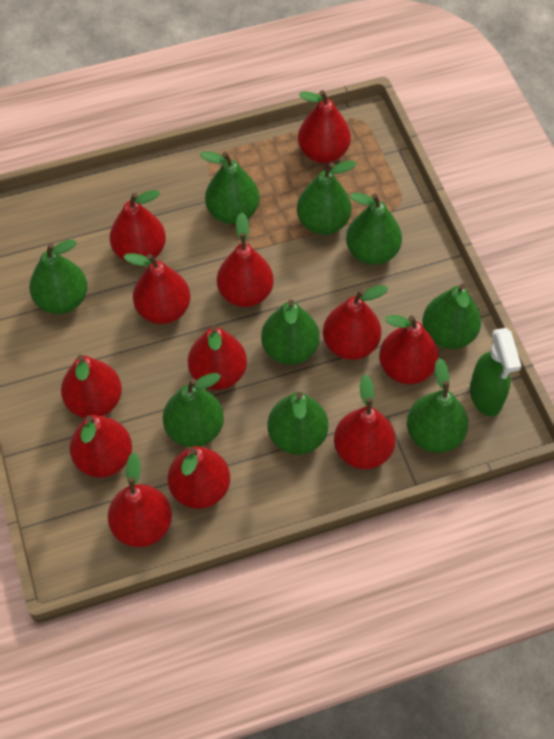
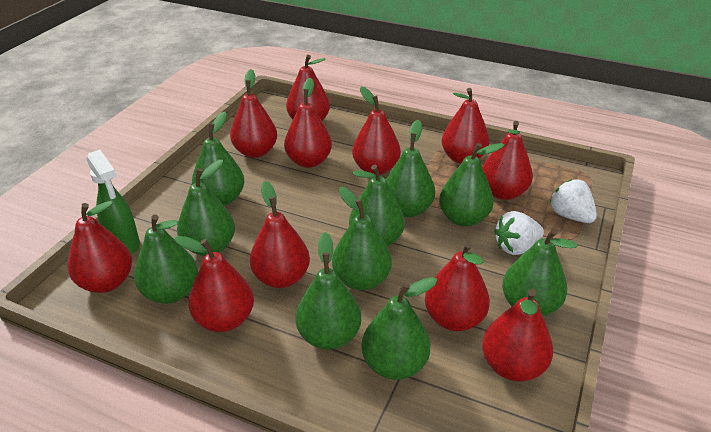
green pear: 9 -> 10
red pear: 12 -> 11
white strawberry: 0 -> 2

